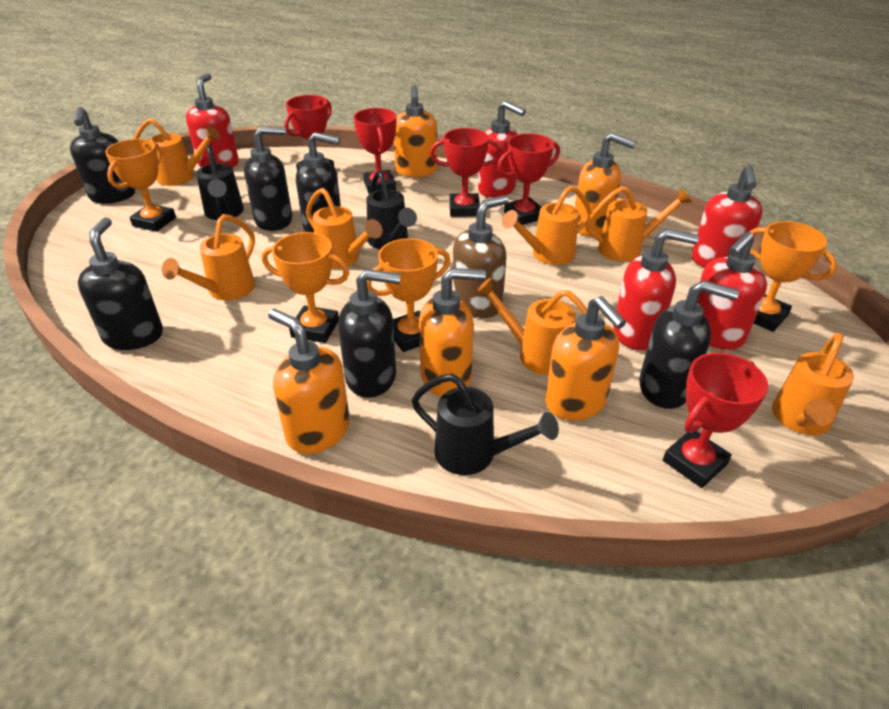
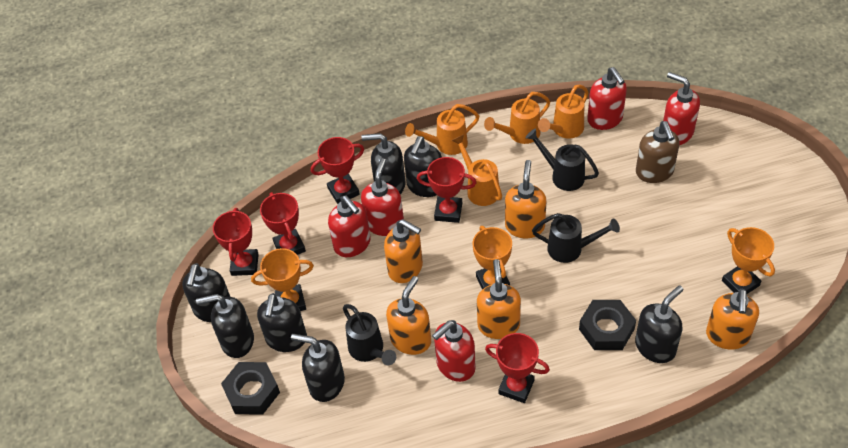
black nut: 0 -> 2
black soap dispenser: 6 -> 7
orange trophy: 4 -> 3
orange watering can: 7 -> 4

